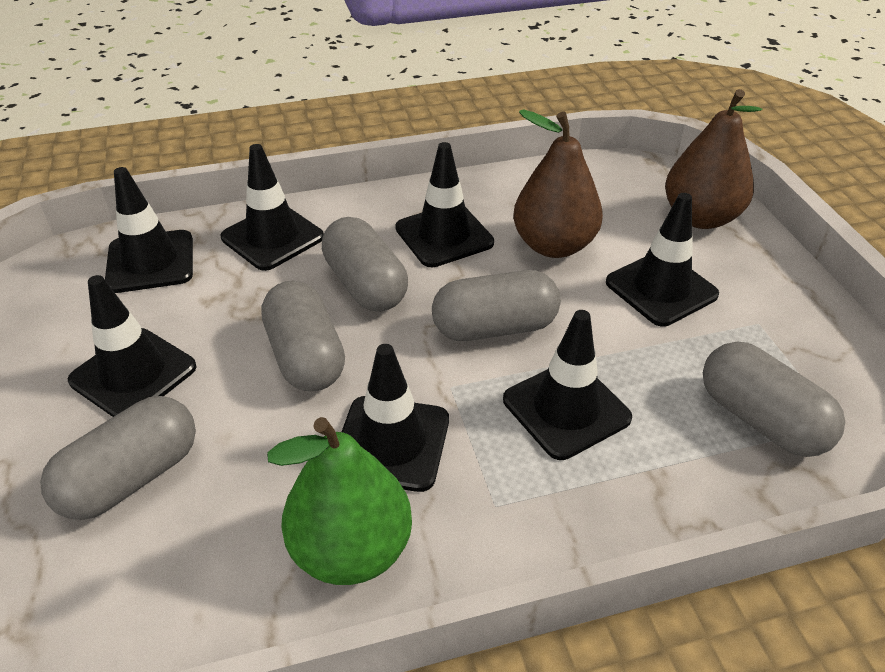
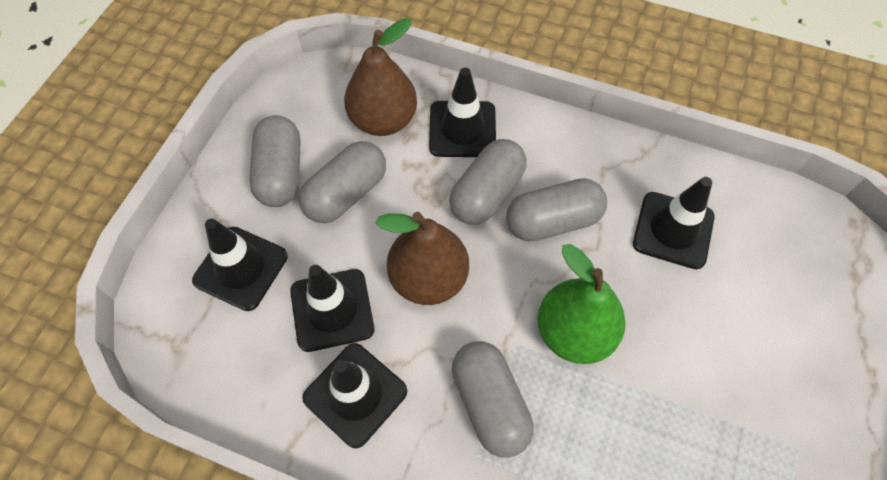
black traffic cone: 7 -> 5

